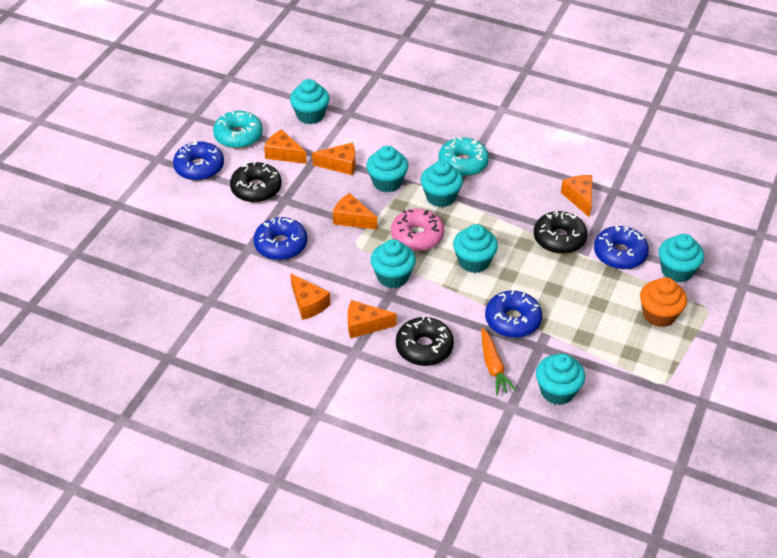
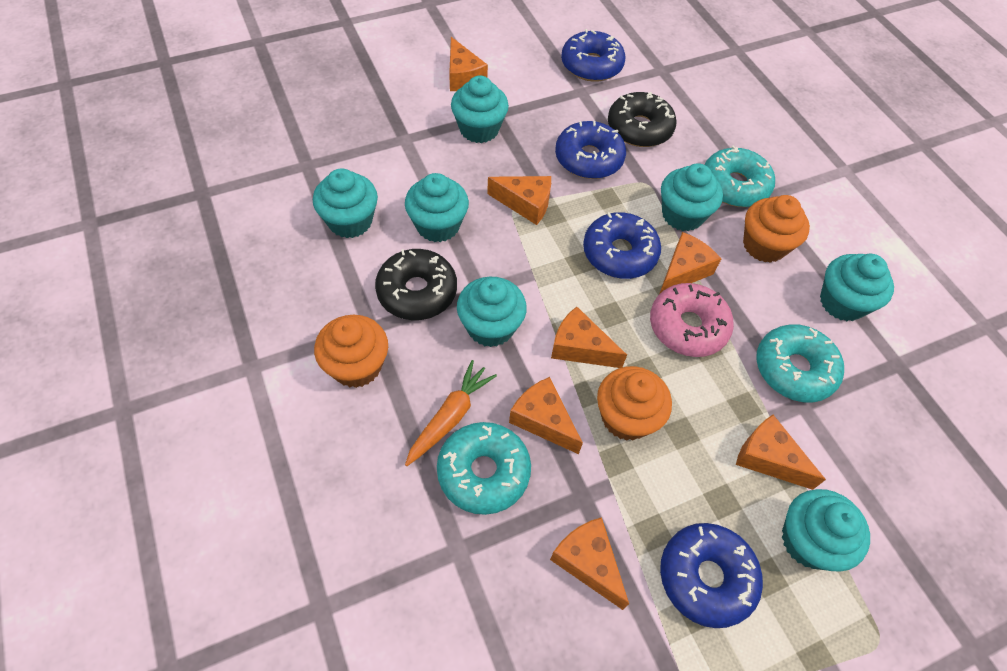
black donut: 3 -> 2
orange cheese: 6 -> 7
orange cupcake: 1 -> 3
turquoise donut: 2 -> 3

